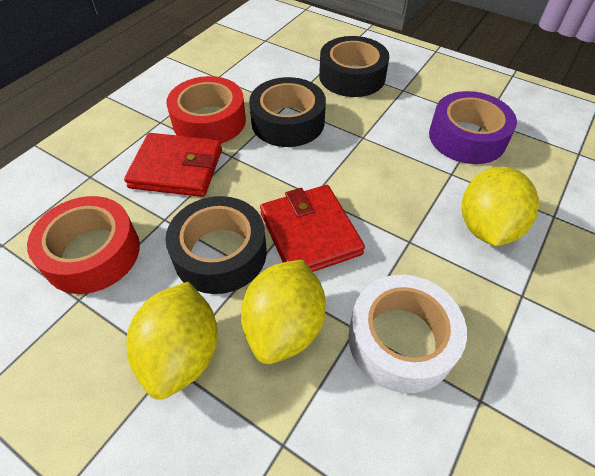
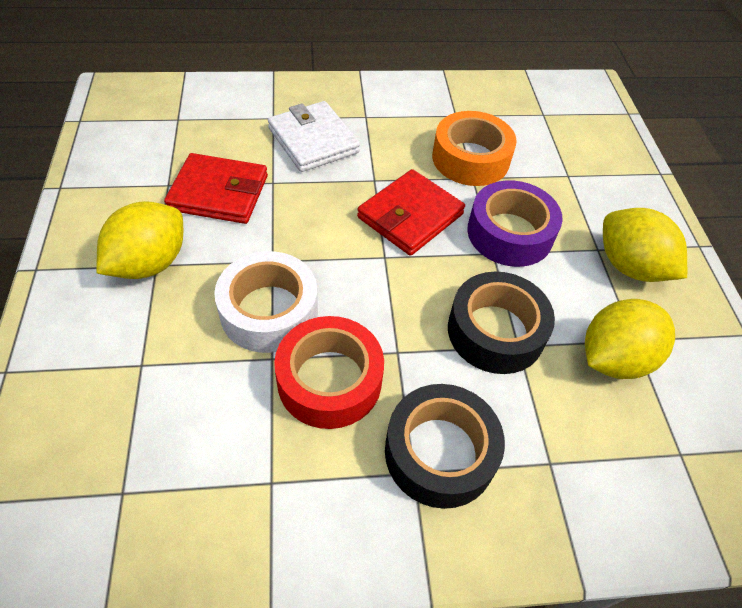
black tape: 3 -> 2
orange tape: 0 -> 1
red tape: 2 -> 1
white wallet: 0 -> 1

